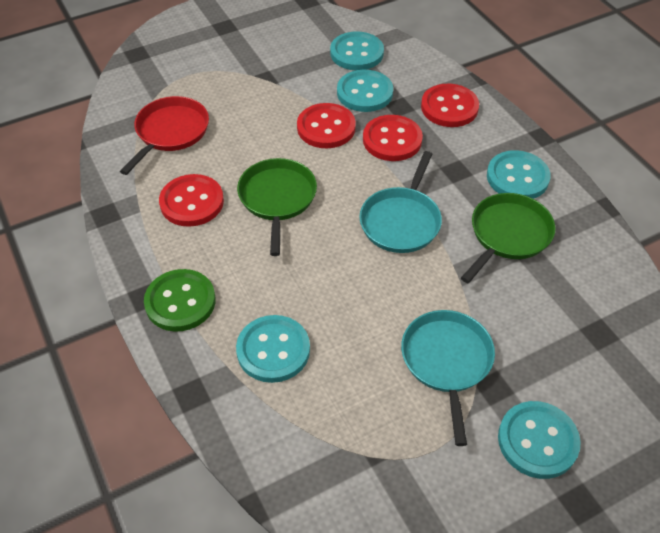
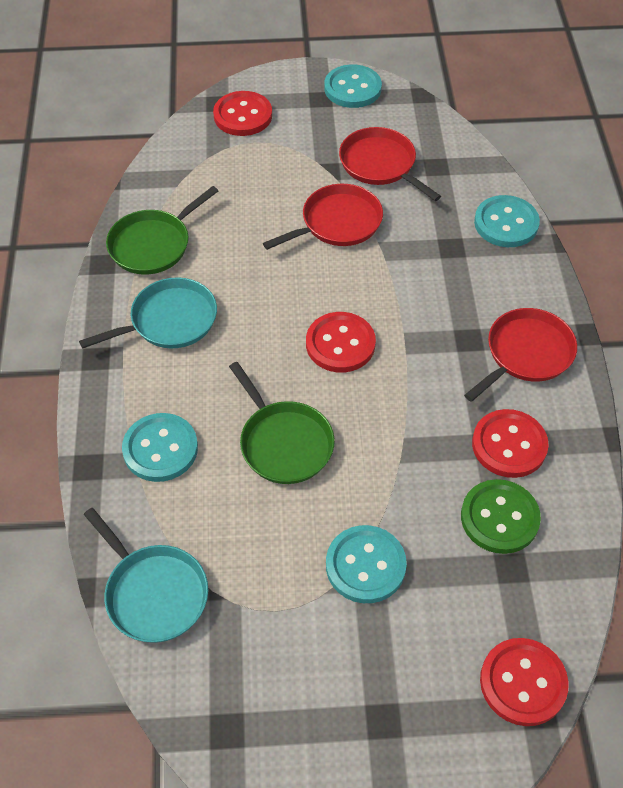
red pan: 1 -> 3
turquoise button: 5 -> 4

